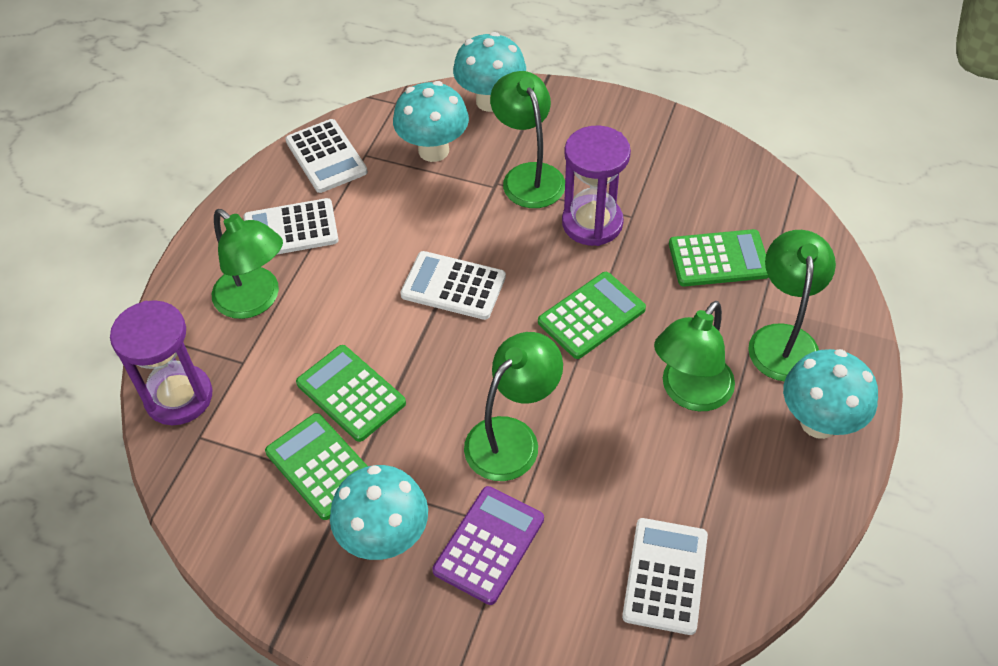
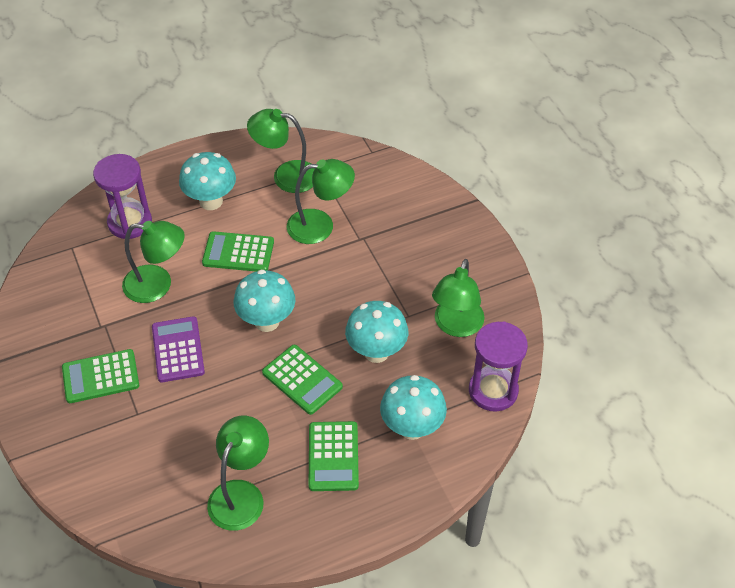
white calculator: 4 -> 0

